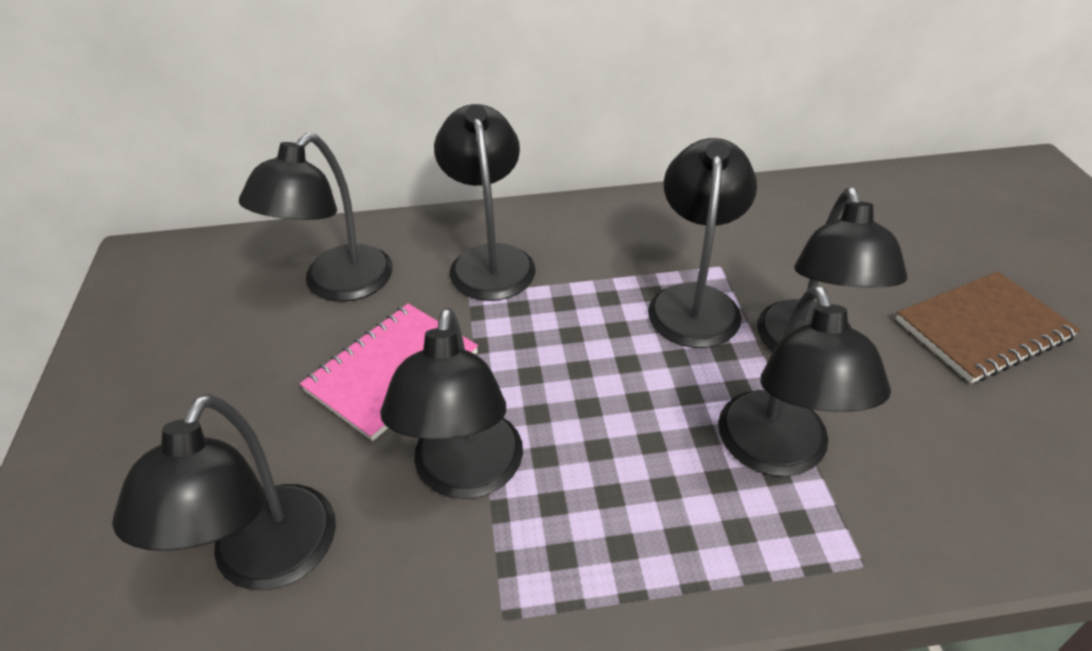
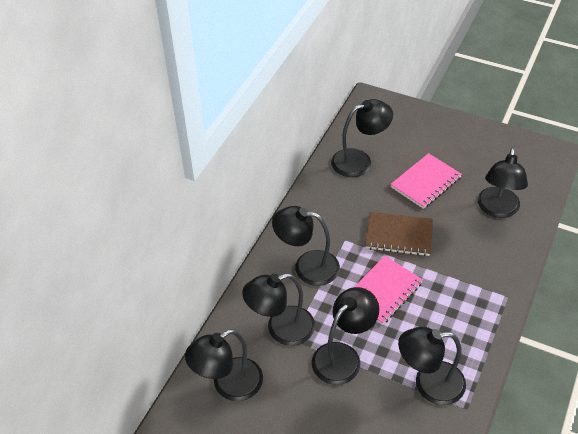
pink notebook: 1 -> 2

